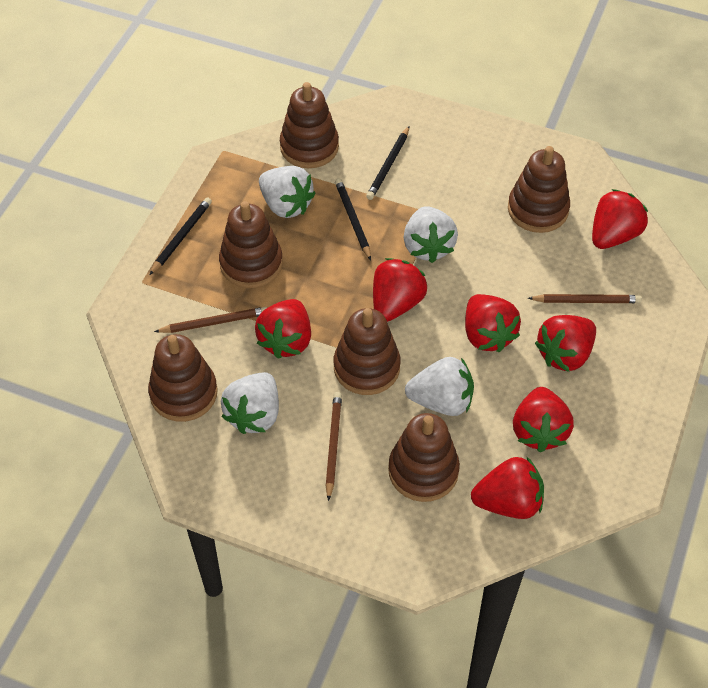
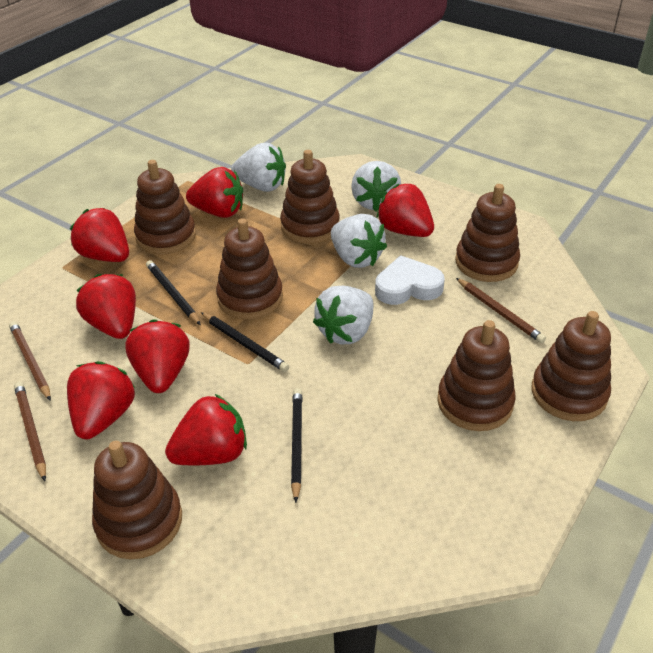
brown stacking toy: 6 -> 7
white heart: 0 -> 1

